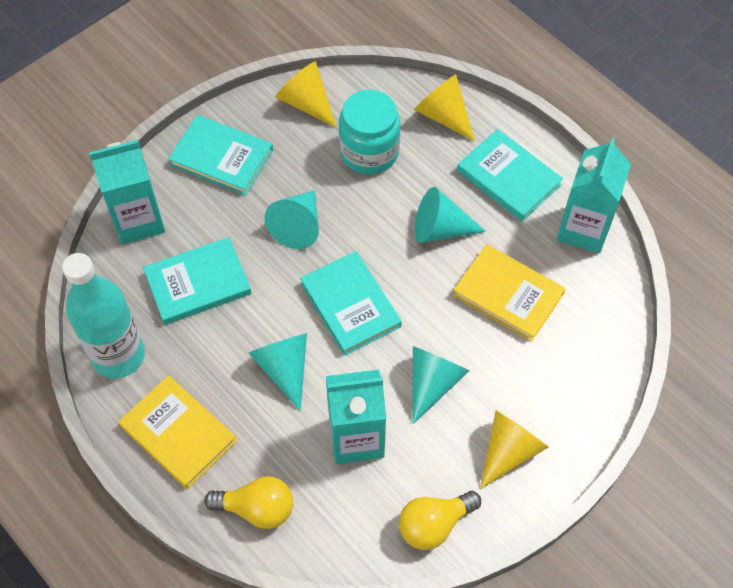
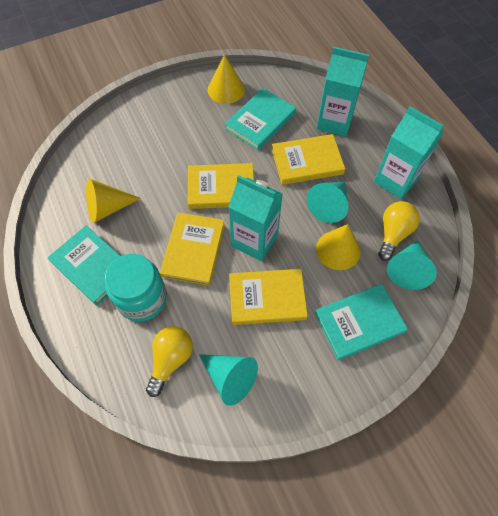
turquoise book: 4 -> 3
turquoise bottle: 1 -> 0
turquoise cone: 4 -> 3
yellow book: 2 -> 4

